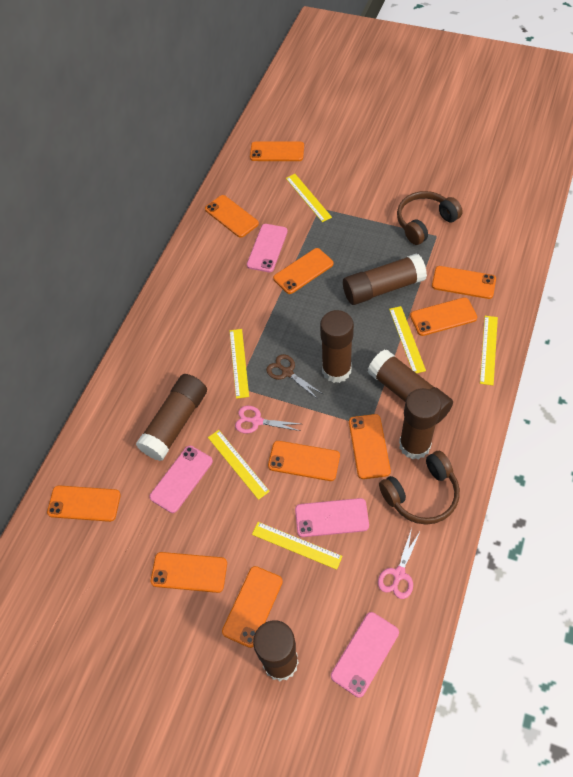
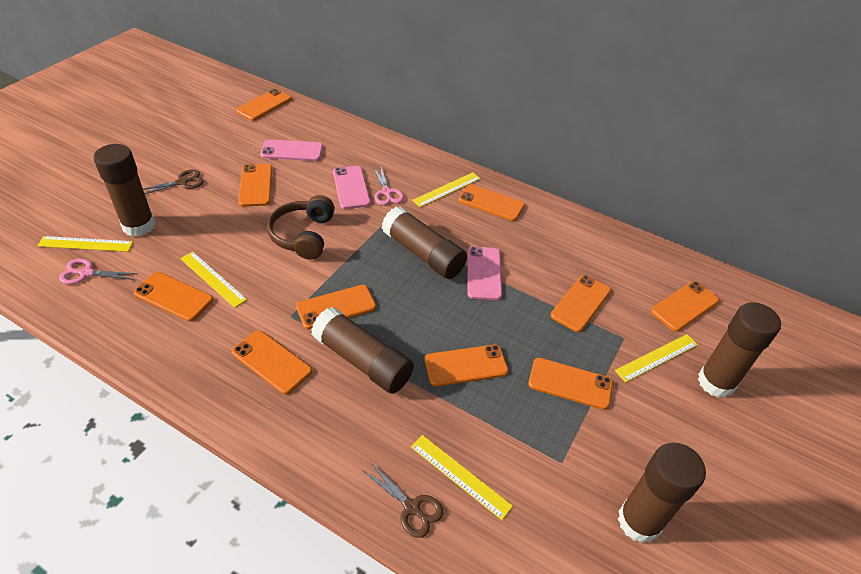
brown glue stick: 6 -> 5
brown headphones: 2 -> 1
brown scissors: 1 -> 2
pink phone: 4 -> 3
yellow ruler: 6 -> 5

